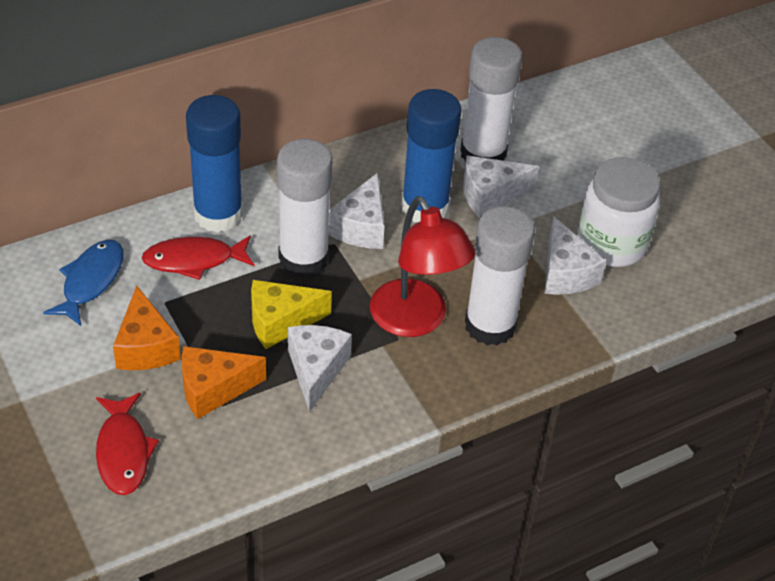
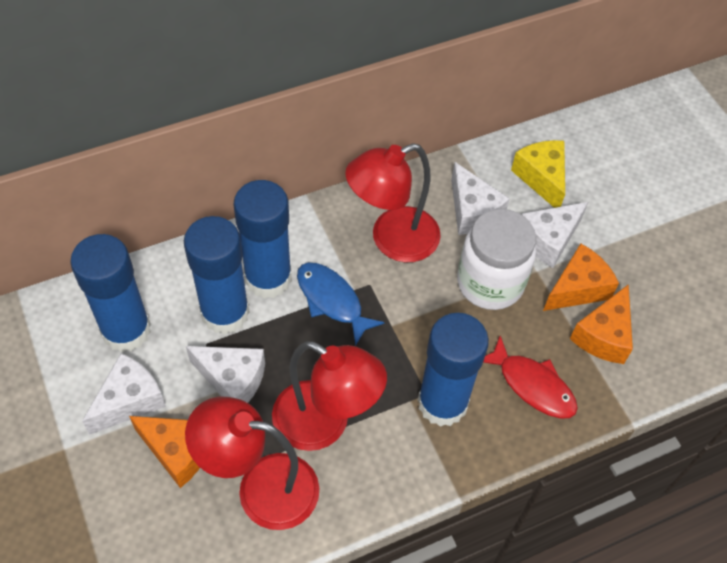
blue glue stick: 2 -> 4
orange cheese: 2 -> 3
red fish: 2 -> 1
red lamp: 1 -> 3
white glue stick: 3 -> 0

